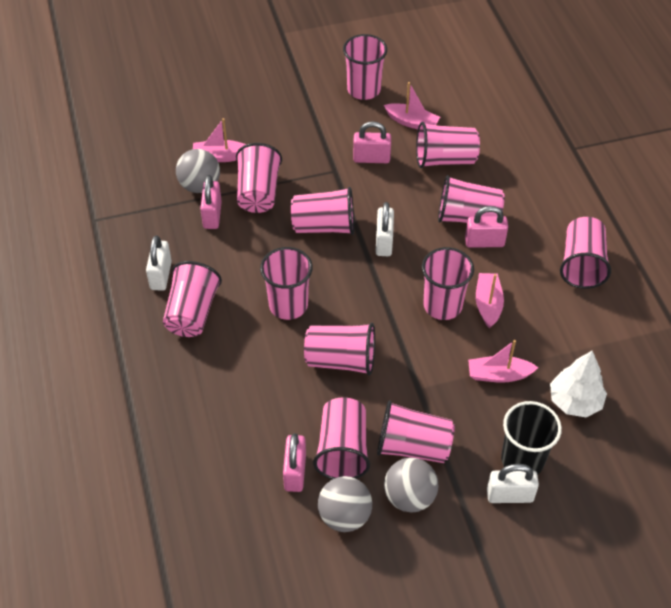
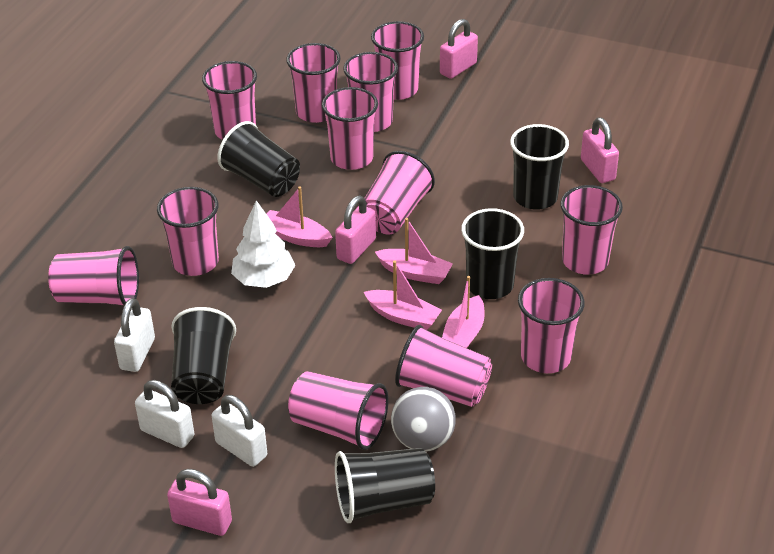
black cup: 1 -> 5
grey ball: 3 -> 1

